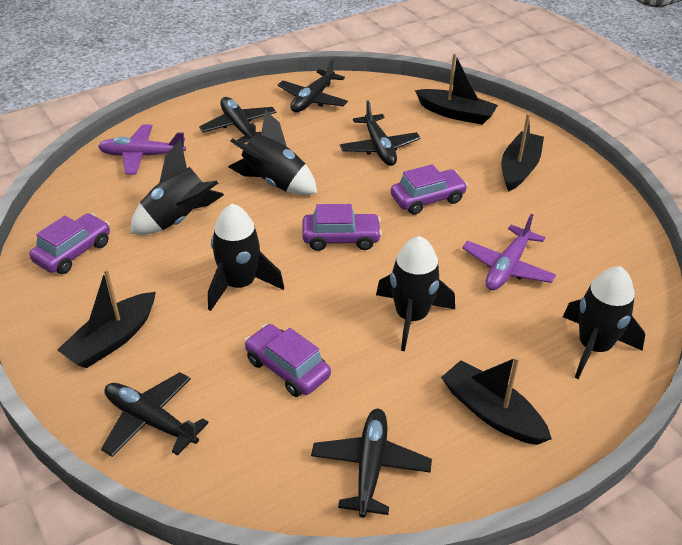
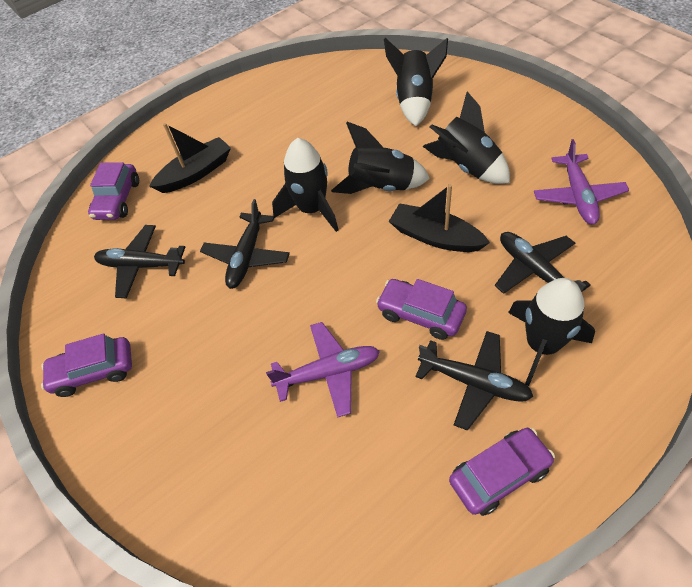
black boat: 4 -> 2
black plane: 5 -> 4

